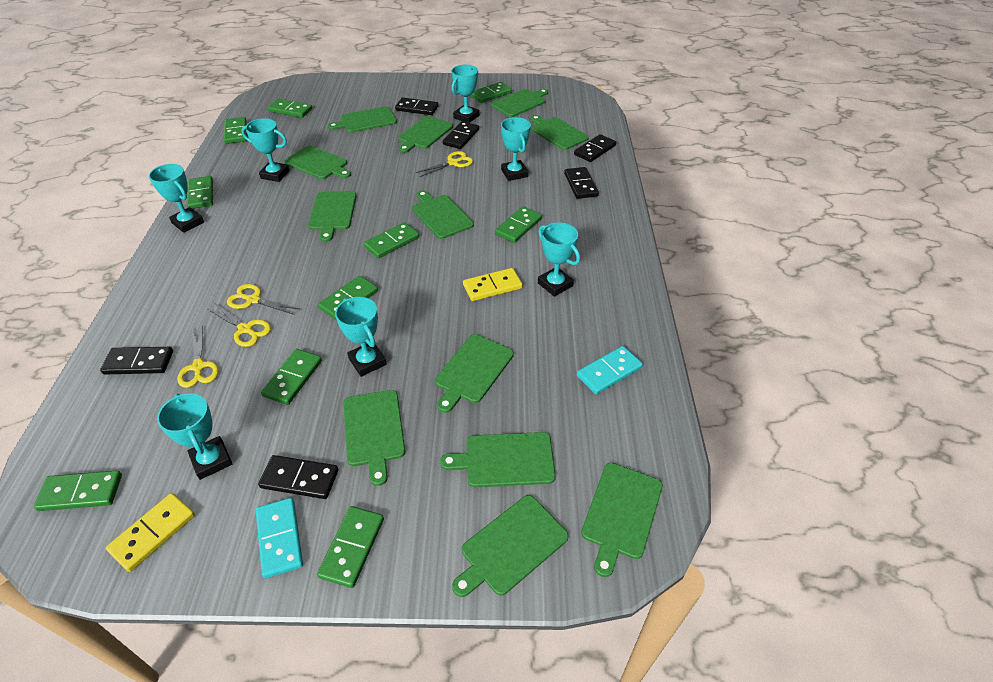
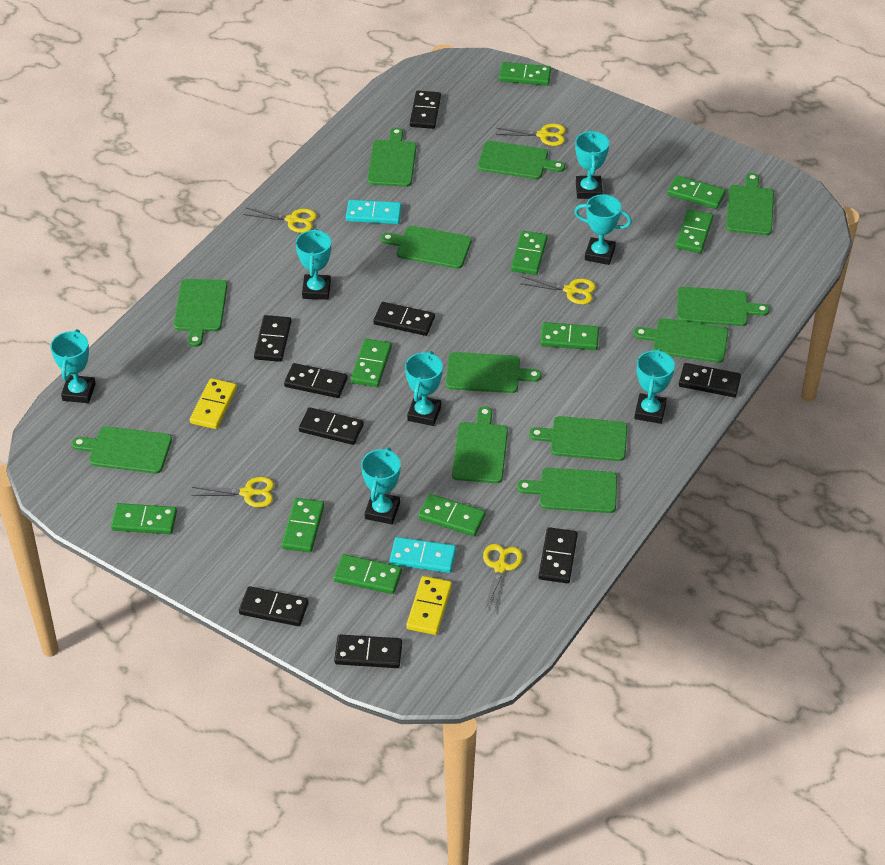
black domino: 6 -> 9
yellow scissors: 4 -> 5

